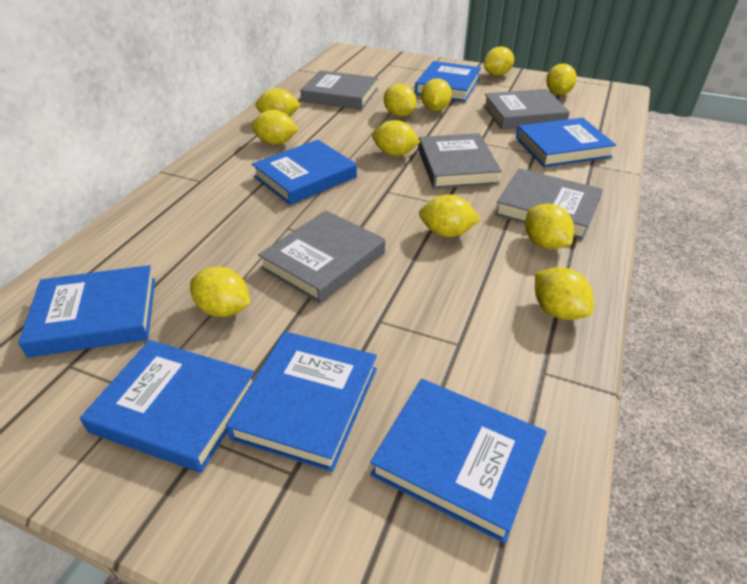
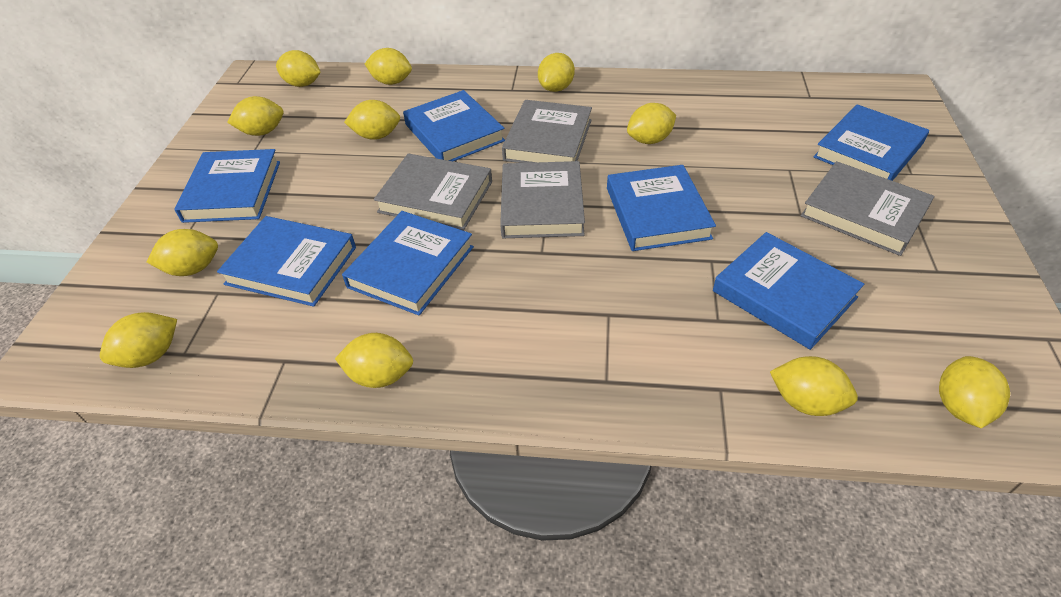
grey book: 5 -> 4

